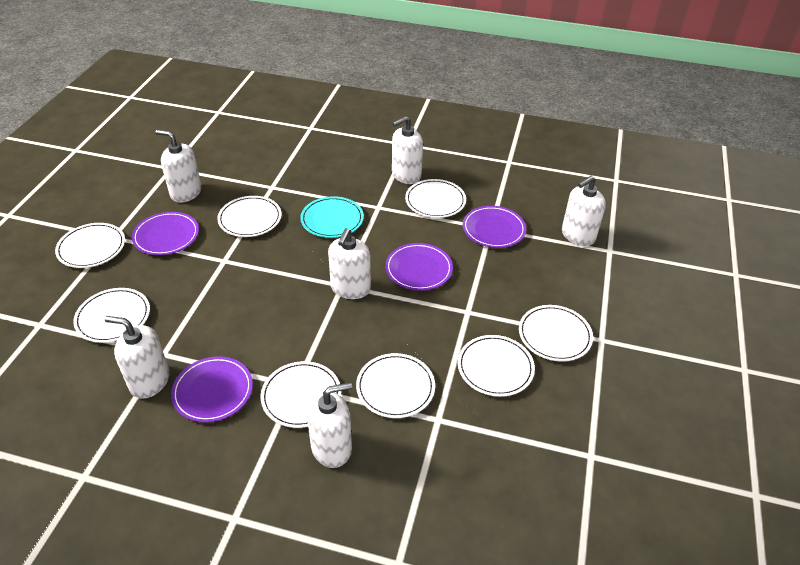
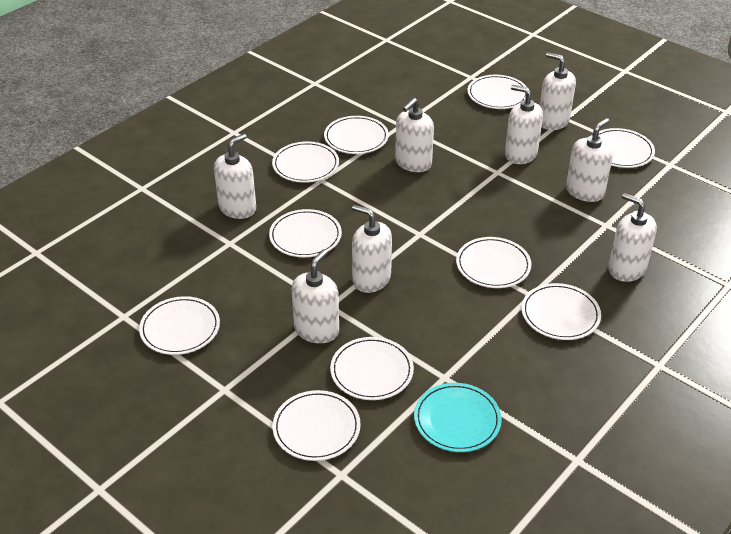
purple plate: 4 -> 0
white plate: 8 -> 10
white soap dispenser: 6 -> 8

